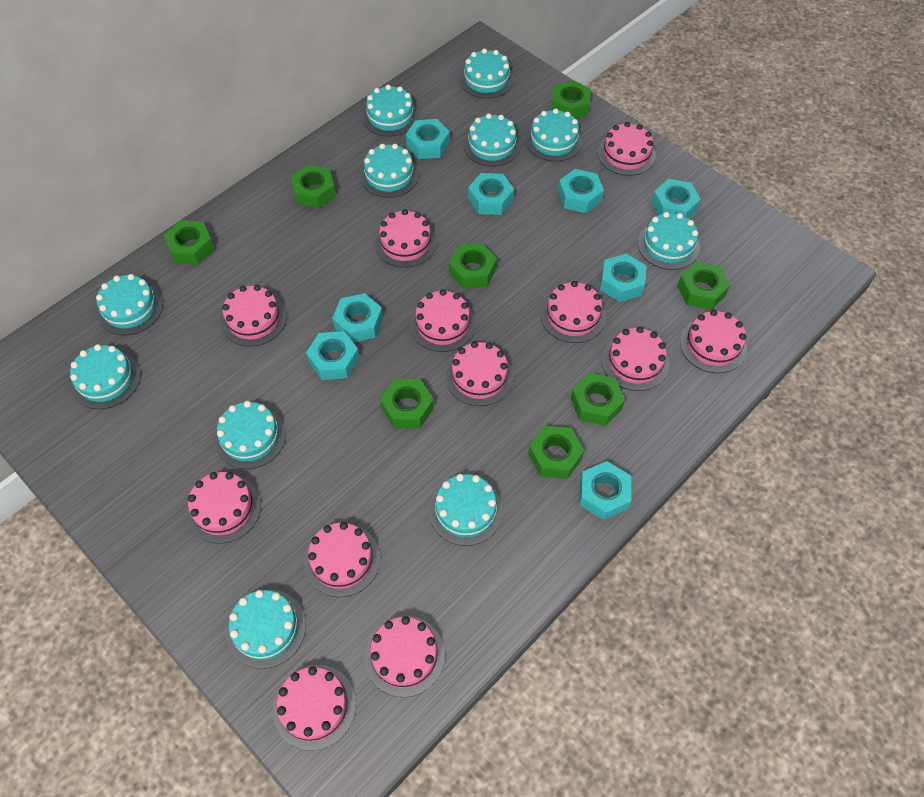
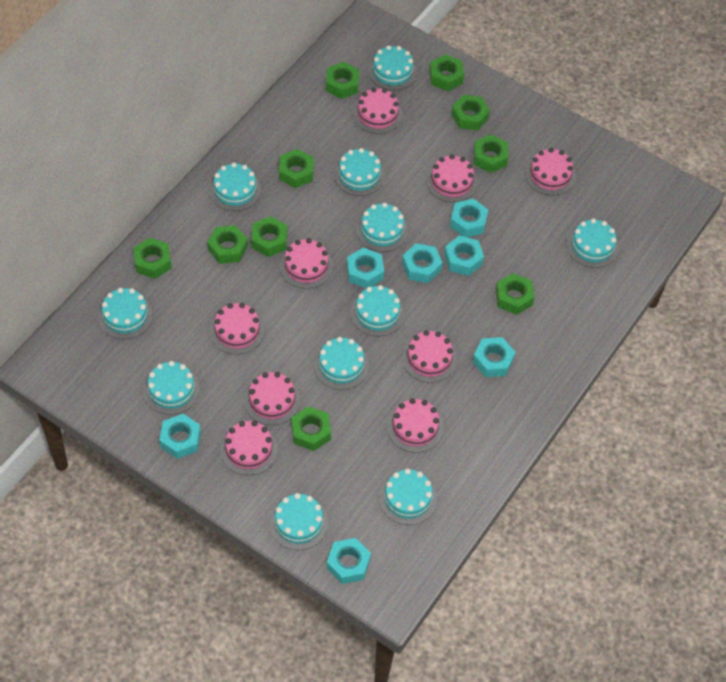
green nut: 8 -> 10
pink cake: 12 -> 9
turquoise nut: 8 -> 7

